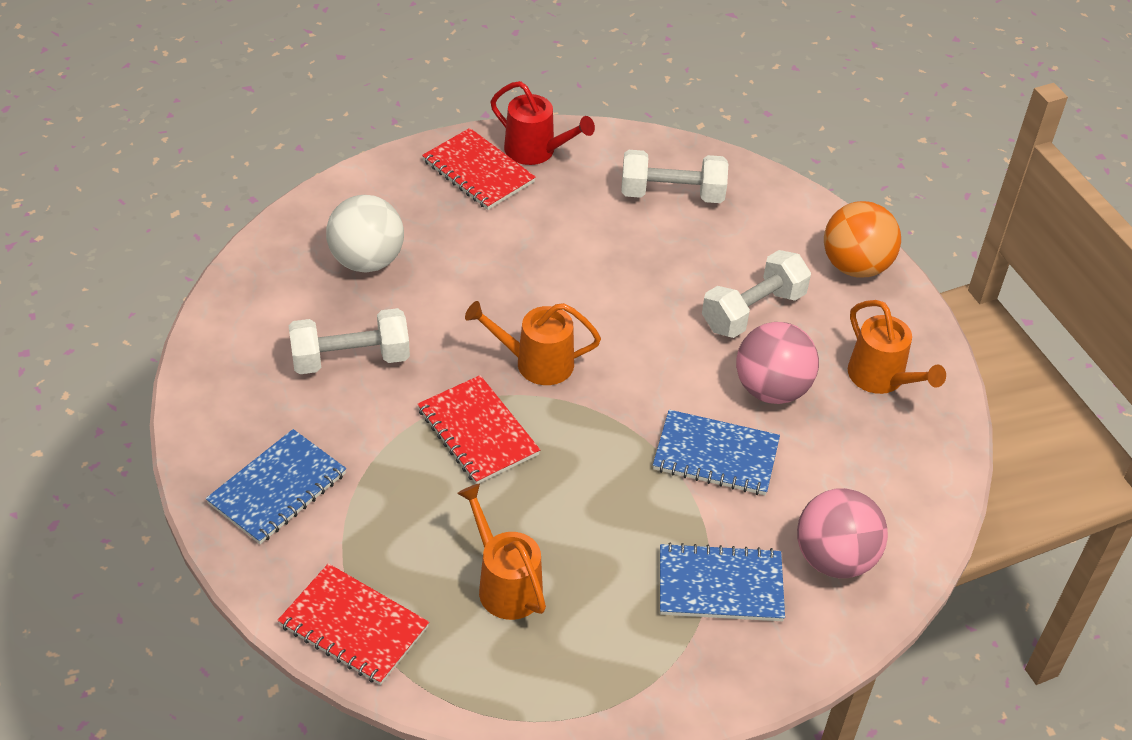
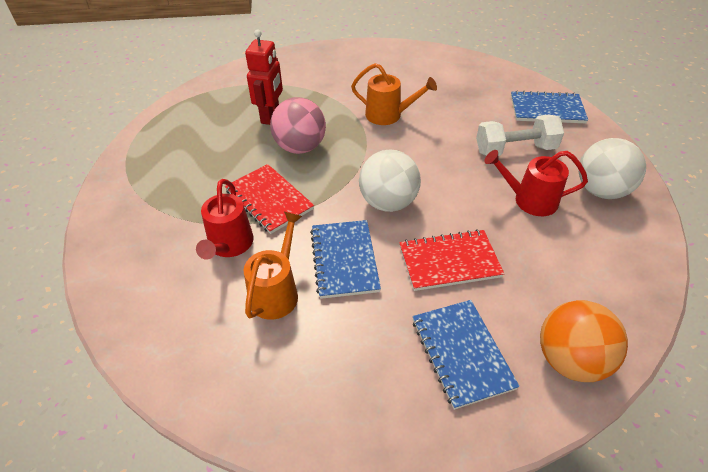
orange watering can: 3 -> 2
pink ball: 2 -> 1
red notebook: 3 -> 2
red robot: 0 -> 1
red watering can: 1 -> 2
white ball: 1 -> 2
white dumbbell: 3 -> 1

